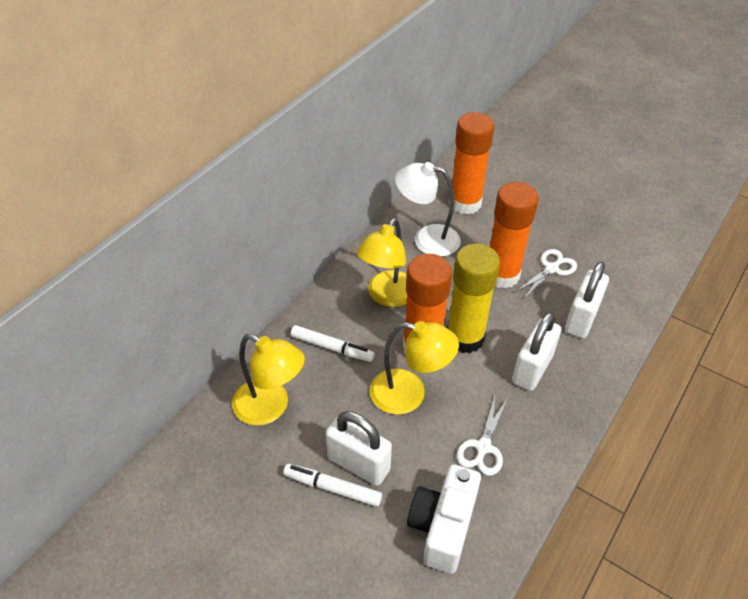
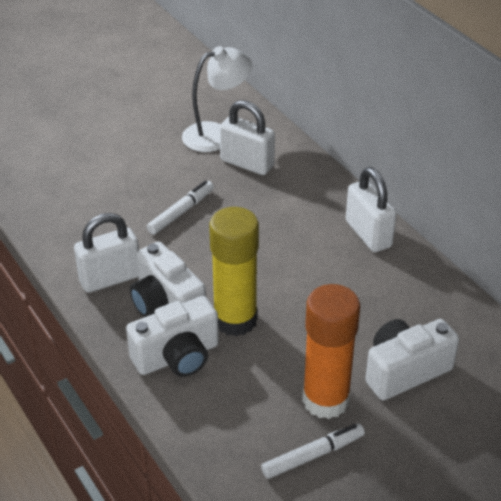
orange glue stick: 3 -> 1
white camera: 1 -> 3
white scissors: 2 -> 0
yellow lamp: 3 -> 0

